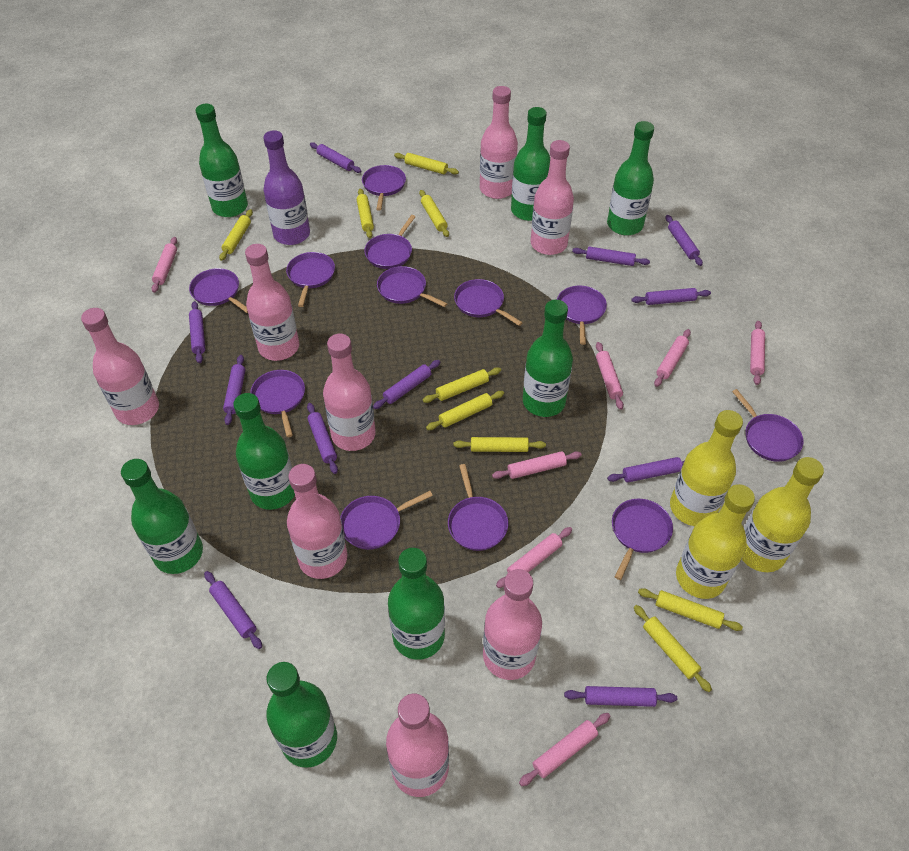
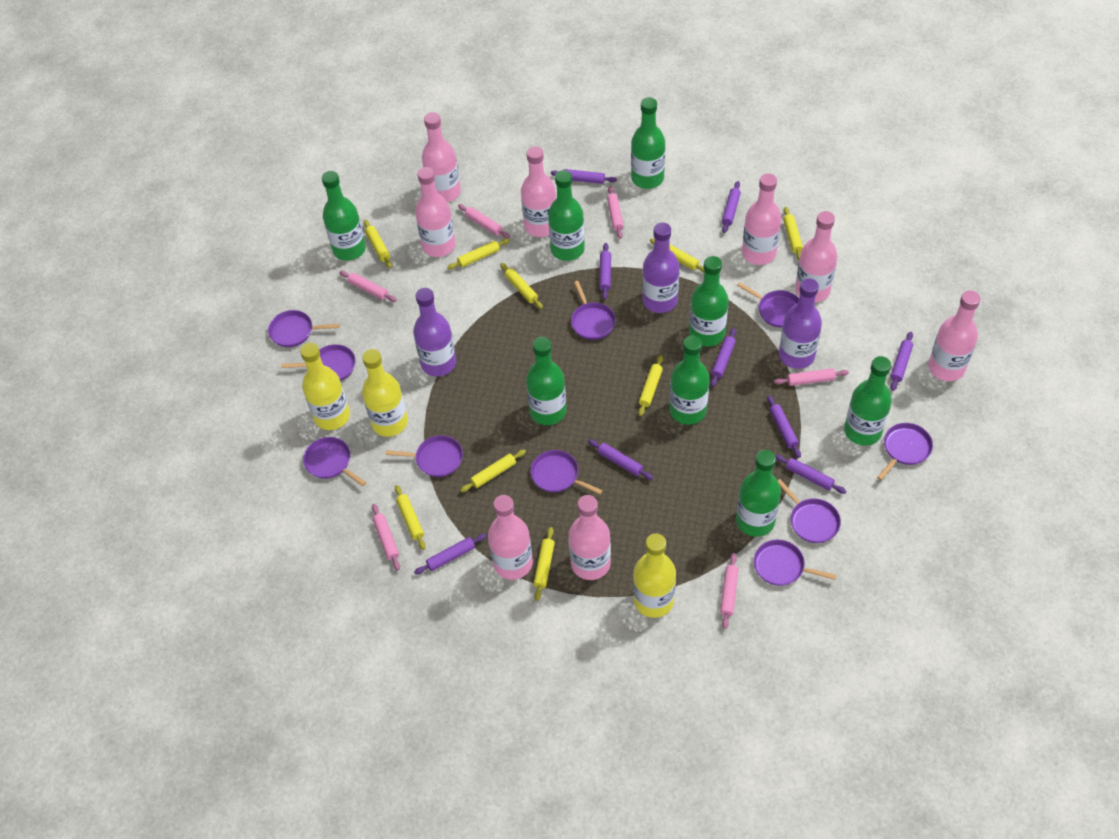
pink rolling pin: 7 -> 6
purple bottle: 1 -> 3
purple pan: 12 -> 10
purple rolling pin: 11 -> 9

